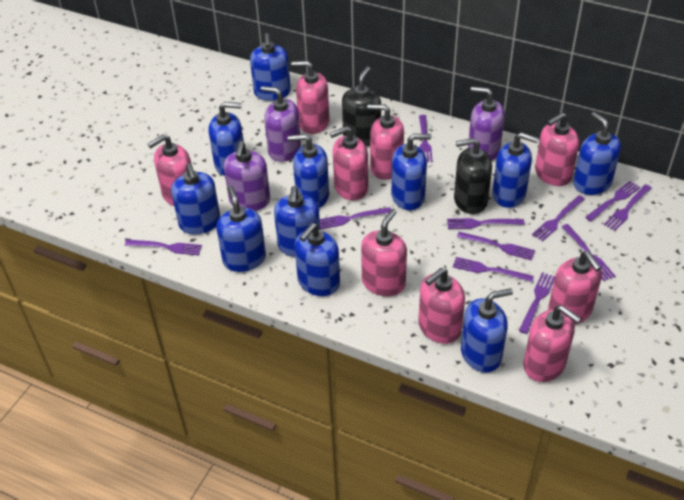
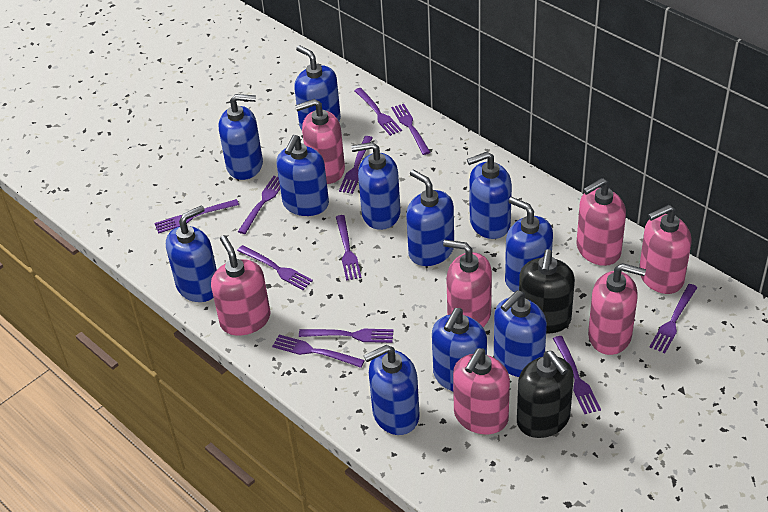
pink soap dispenser: 9 -> 7
purple soap dispenser: 3 -> 0

